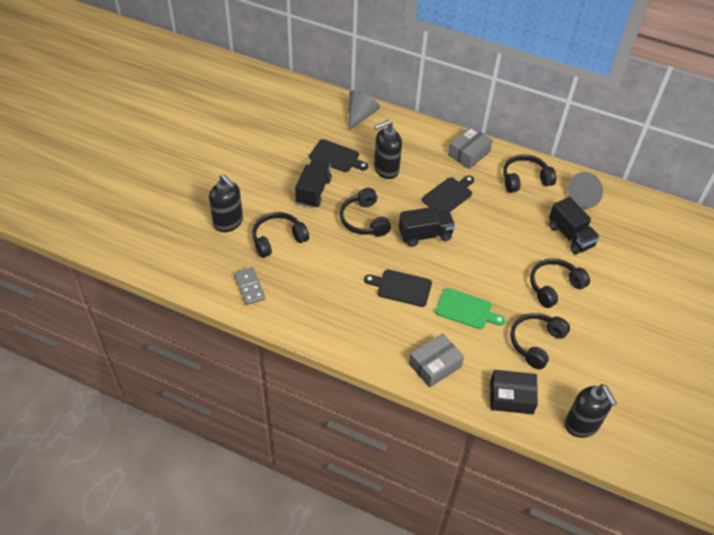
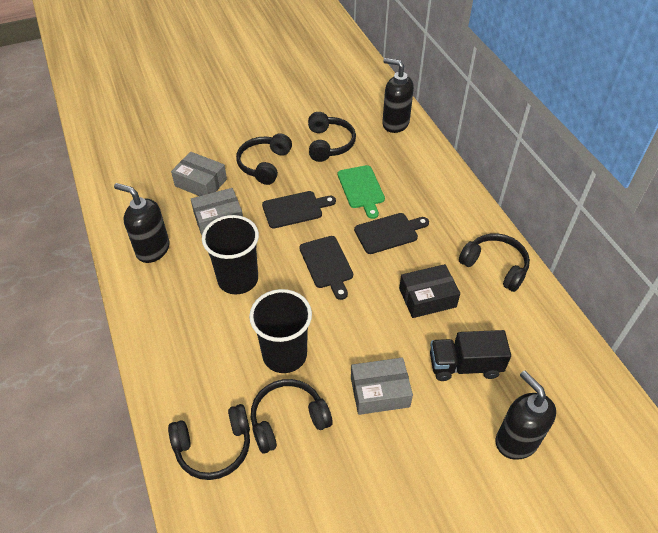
black cup: 0 -> 2
black truck: 3 -> 1
grey box: 2 -> 3
grey cone: 2 -> 0
grey domino: 1 -> 0

